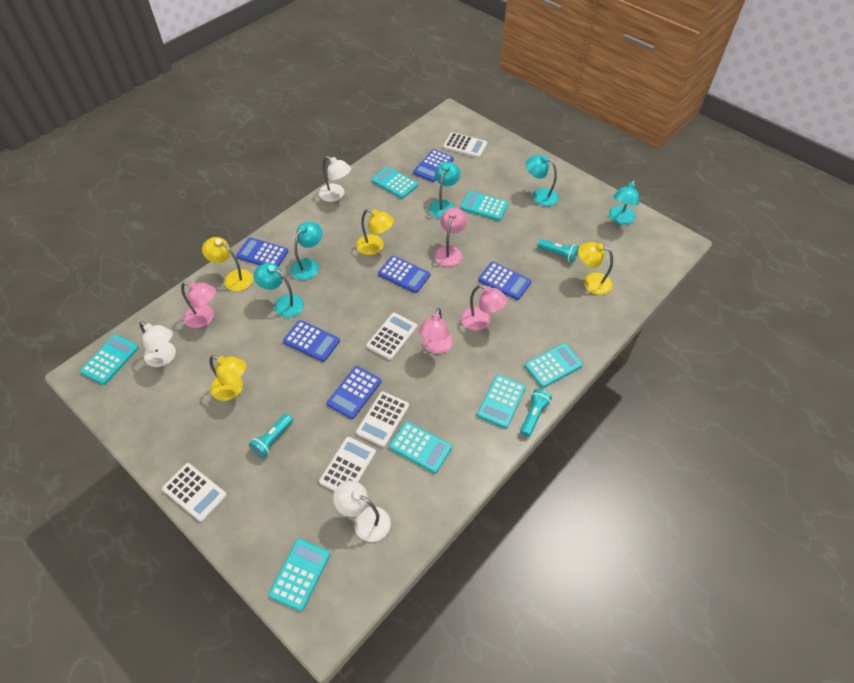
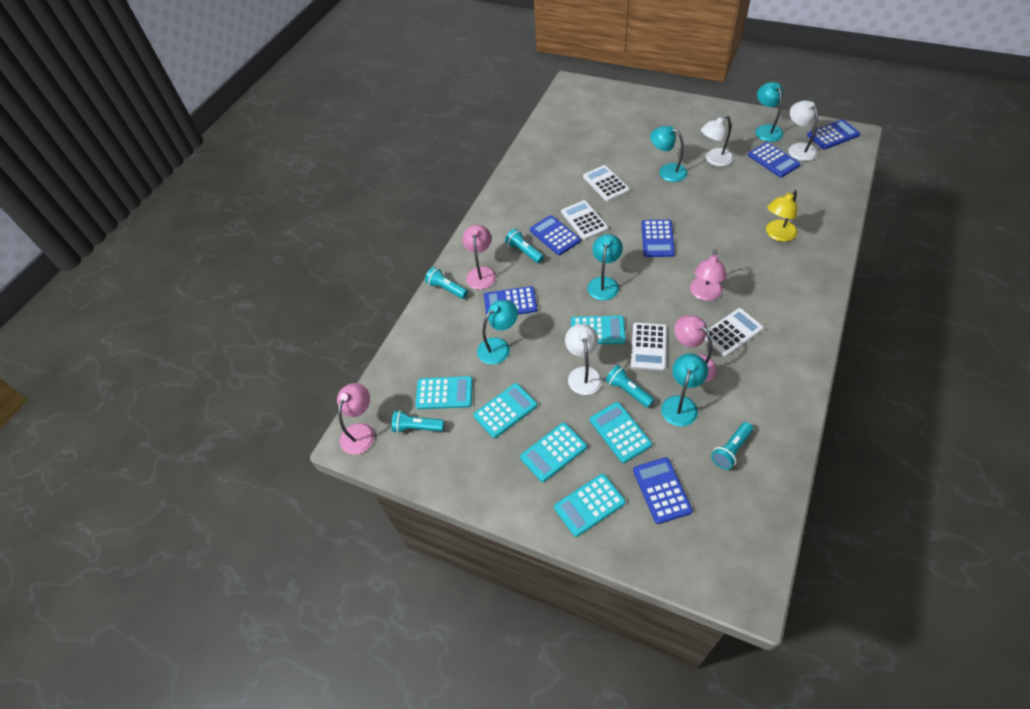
turquoise calculator: 7 -> 6
turquoise flashlight: 3 -> 5
white calculator: 5 -> 4
yellow lamp: 4 -> 1

